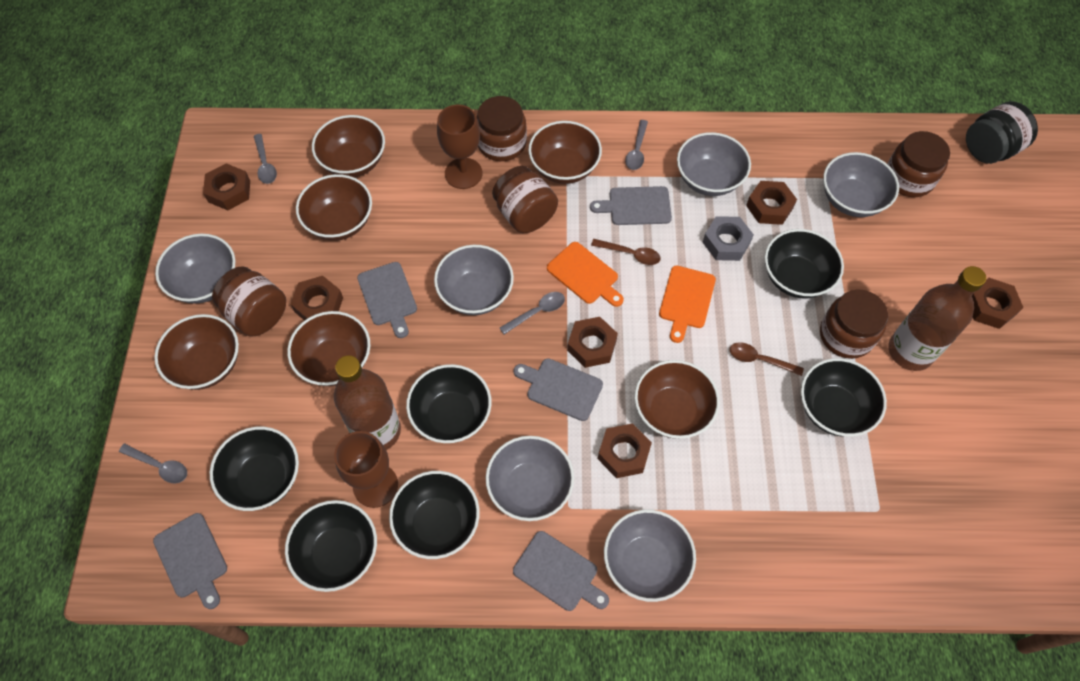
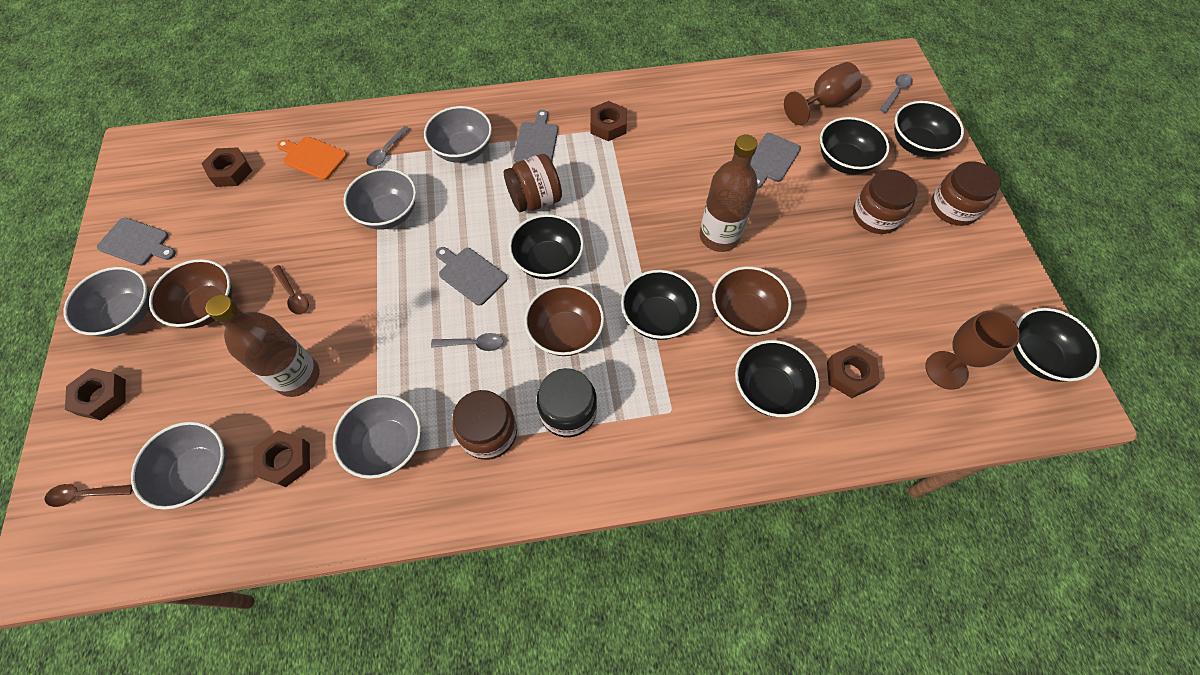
brown bowl: 6 -> 3
brown jar: 5 -> 4
brown nut: 6 -> 5
grey bowl: 6 -> 5
grey cutting board: 5 -> 4
grey nut: 1 -> 0
grey spoon: 4 -> 3
orange cutting board: 2 -> 1

